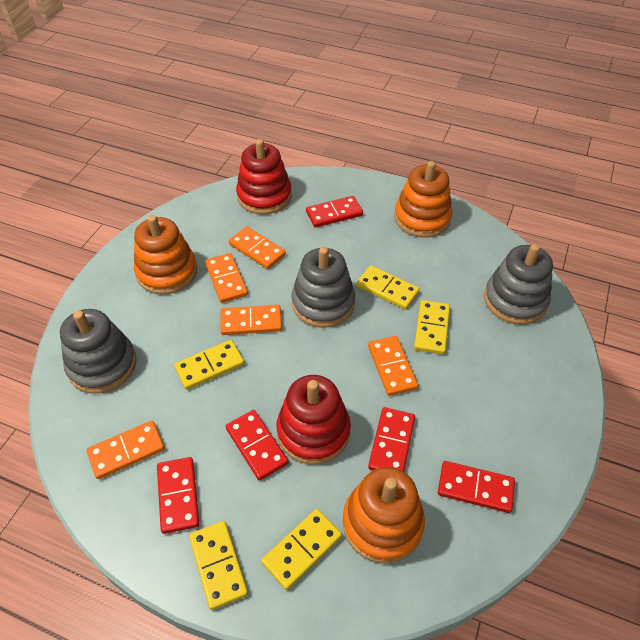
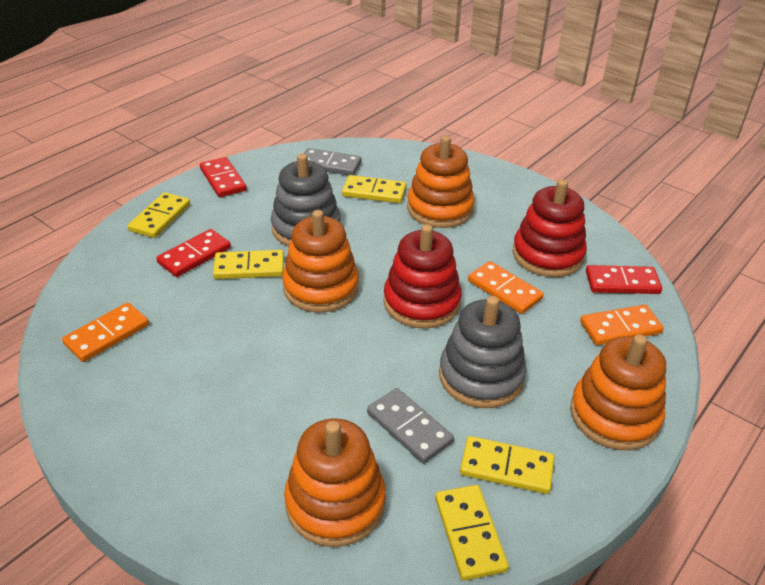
grey domino: 0 -> 2
grey stacking toy: 3 -> 2
orange domino: 5 -> 3
orange stacking toy: 3 -> 4
red domino: 5 -> 3

